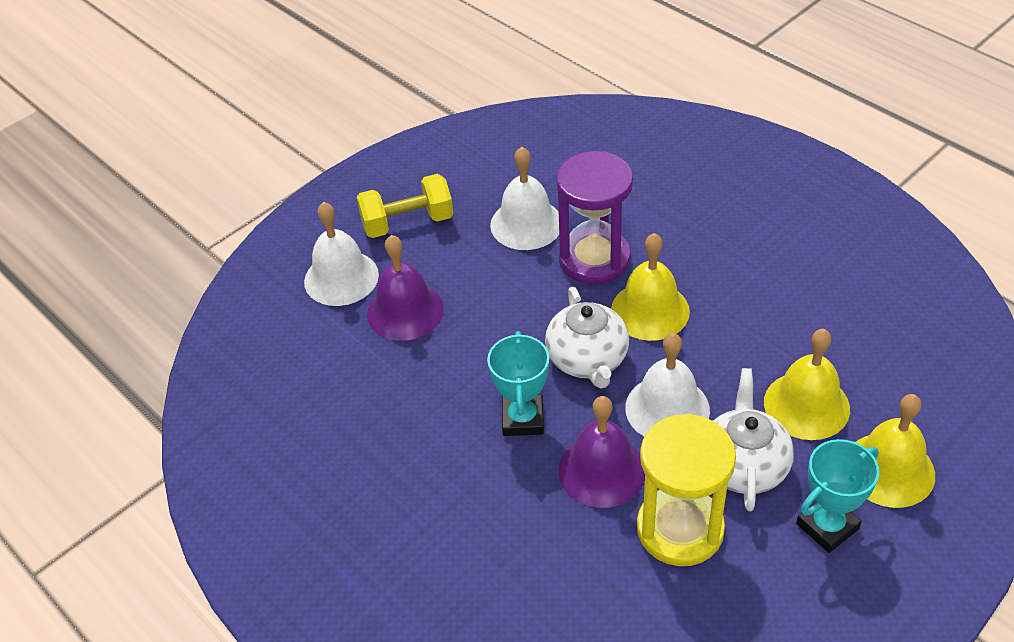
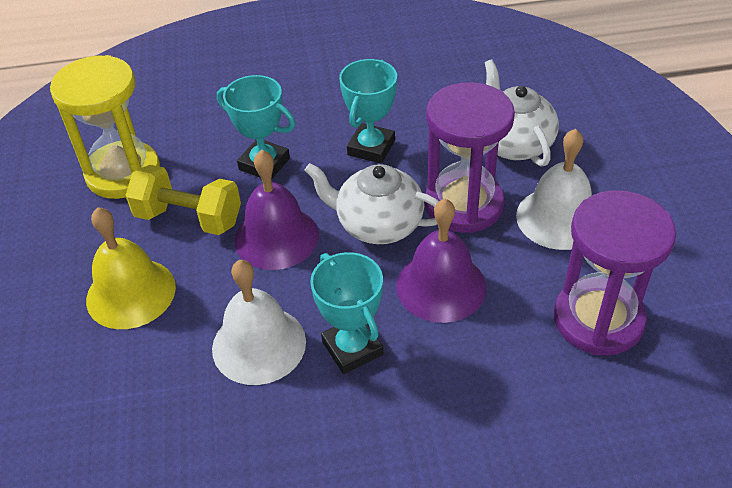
purple hourglass: 1 -> 2
turquoise trophy: 2 -> 3
white bell: 3 -> 2
yellow bell: 3 -> 1

